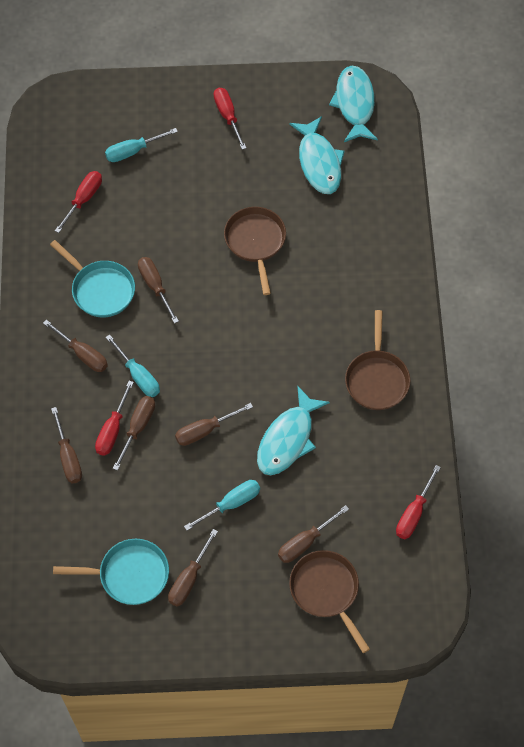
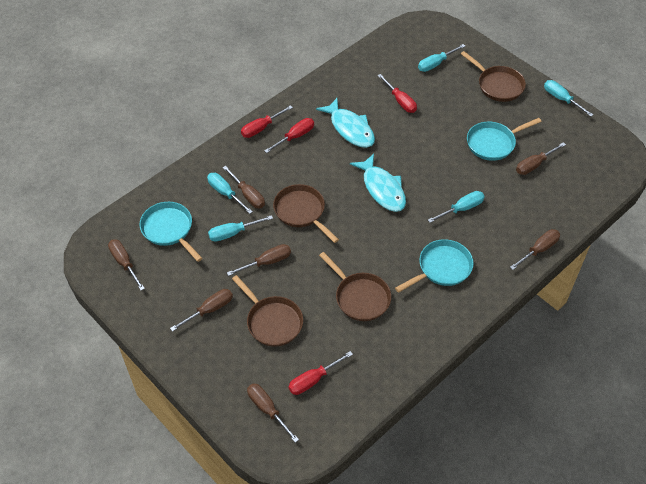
brown pan: 3 -> 4
turquoise fish: 3 -> 2
turquoise pan: 2 -> 3
turquoise screwdriver: 3 -> 5

